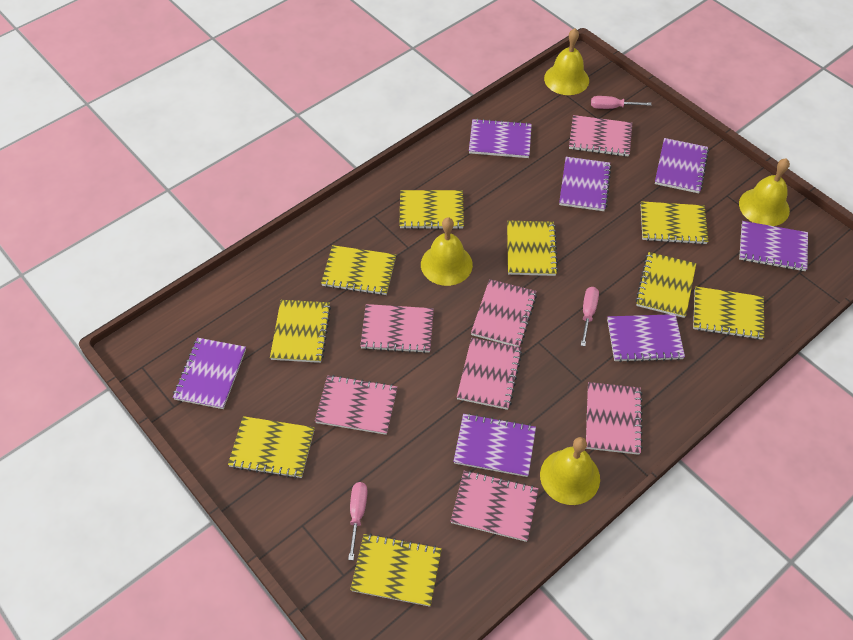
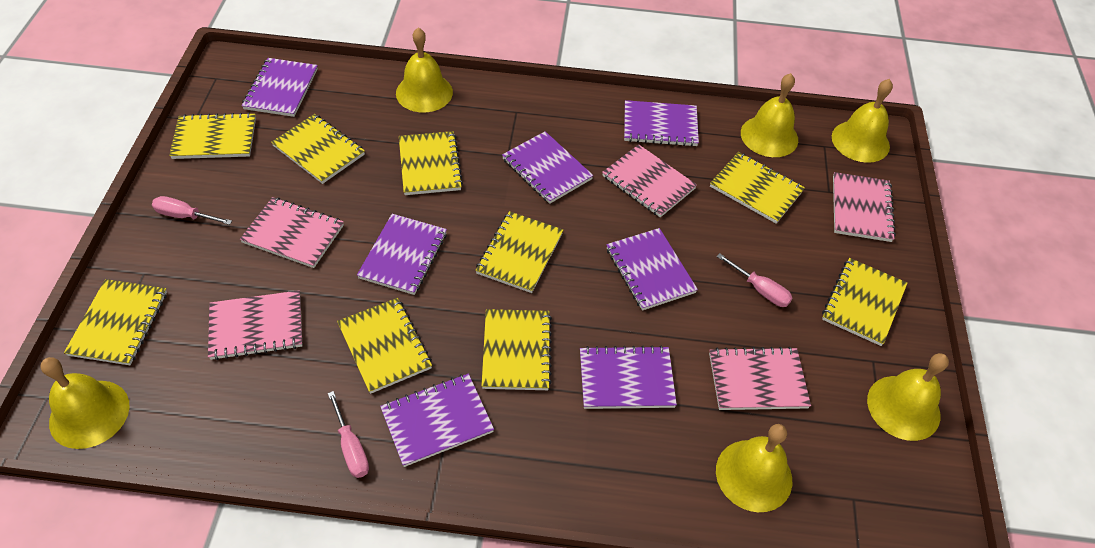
pink notebook: 7 -> 5
yellow bell: 4 -> 6

